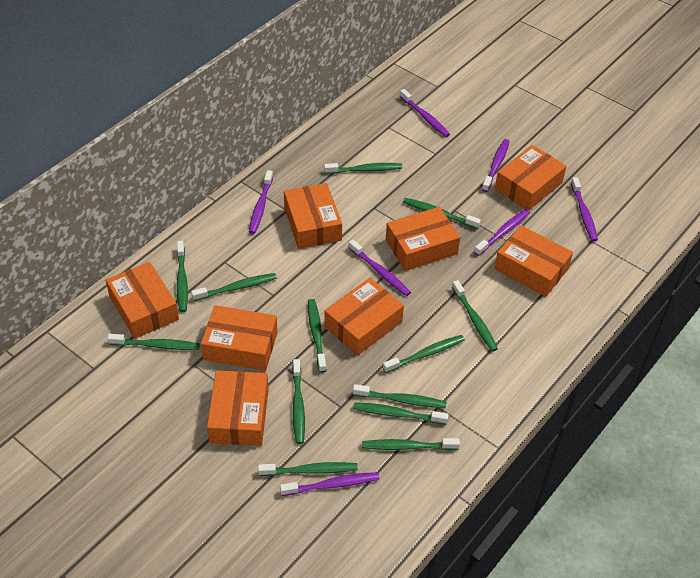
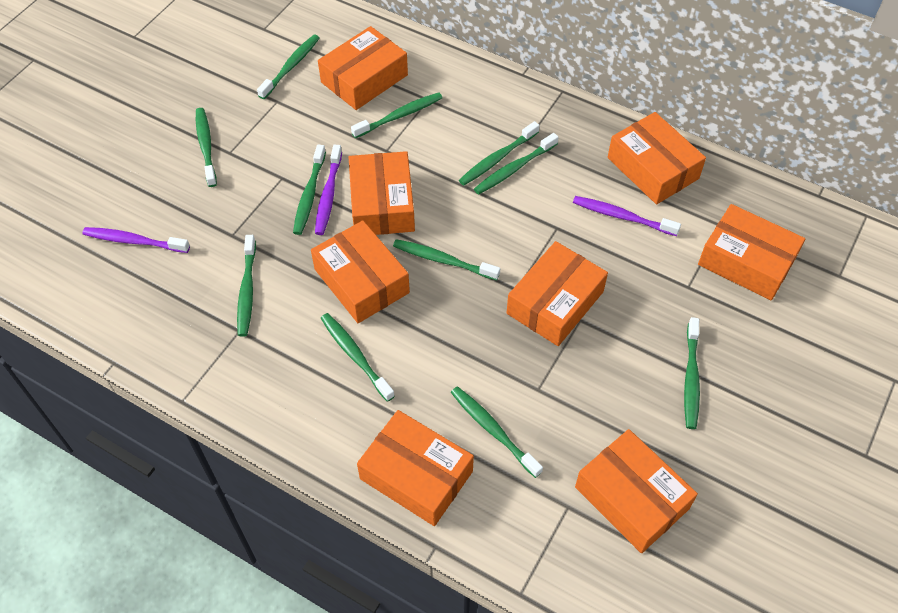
green toothbrush: 13 -> 11
purple toothbrush: 7 -> 3

